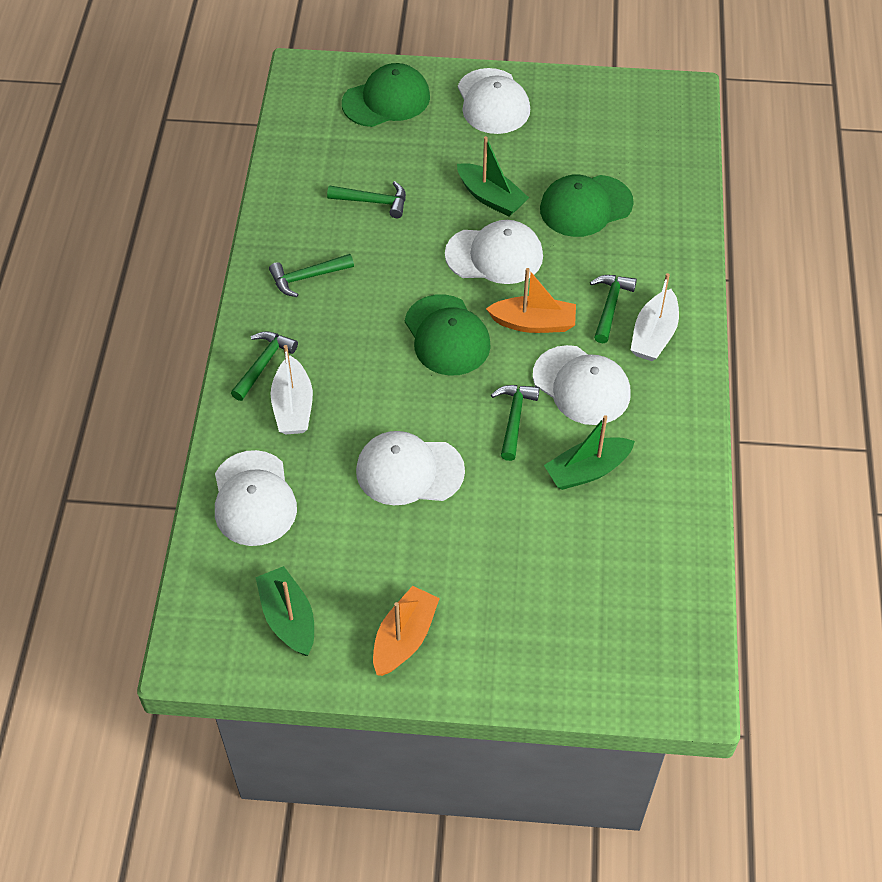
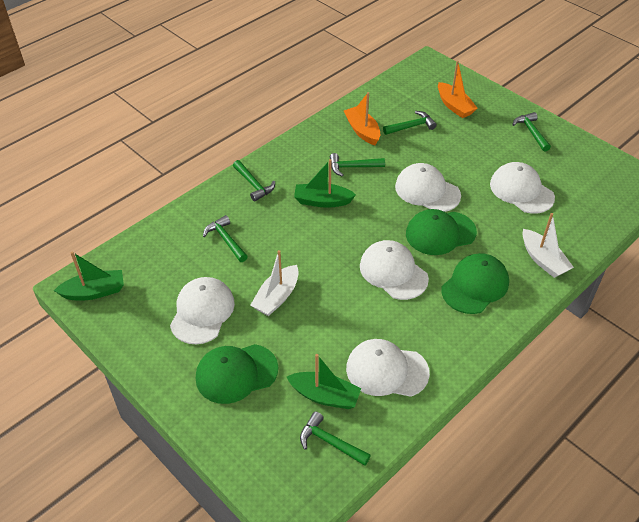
green hammer: 5 -> 6

